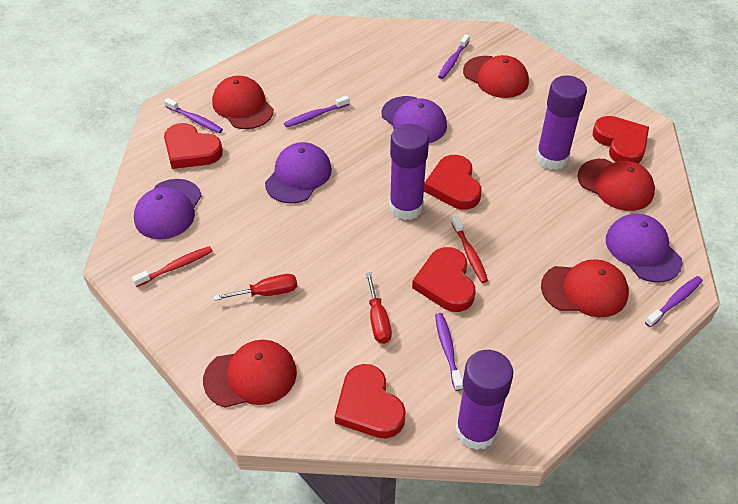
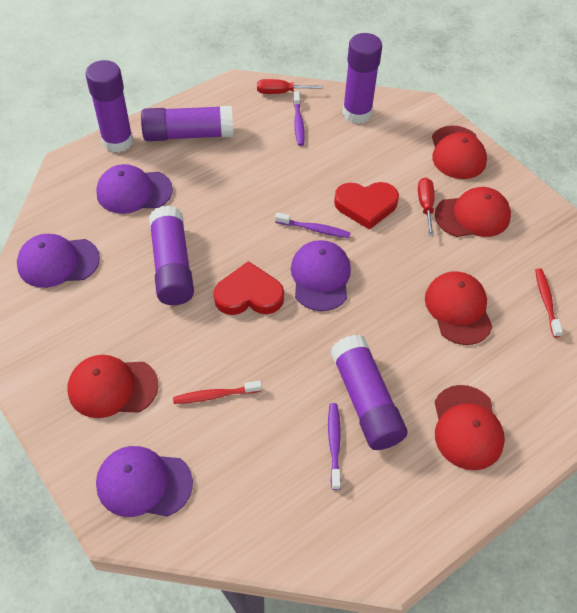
purple glue stick: 3 -> 5
purple toothbrush: 5 -> 3
red heart: 5 -> 2

